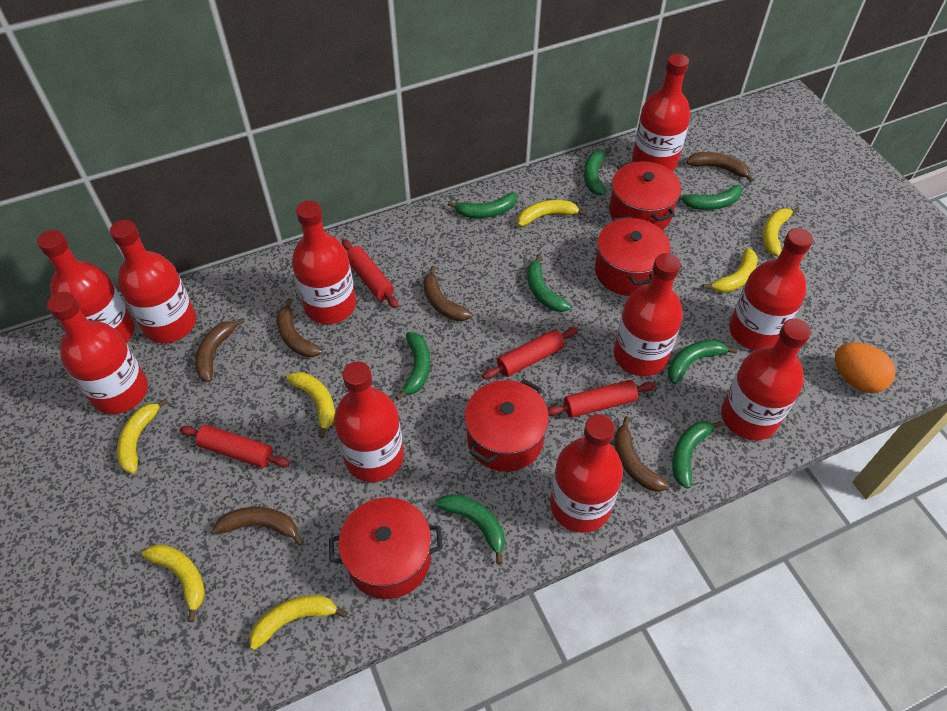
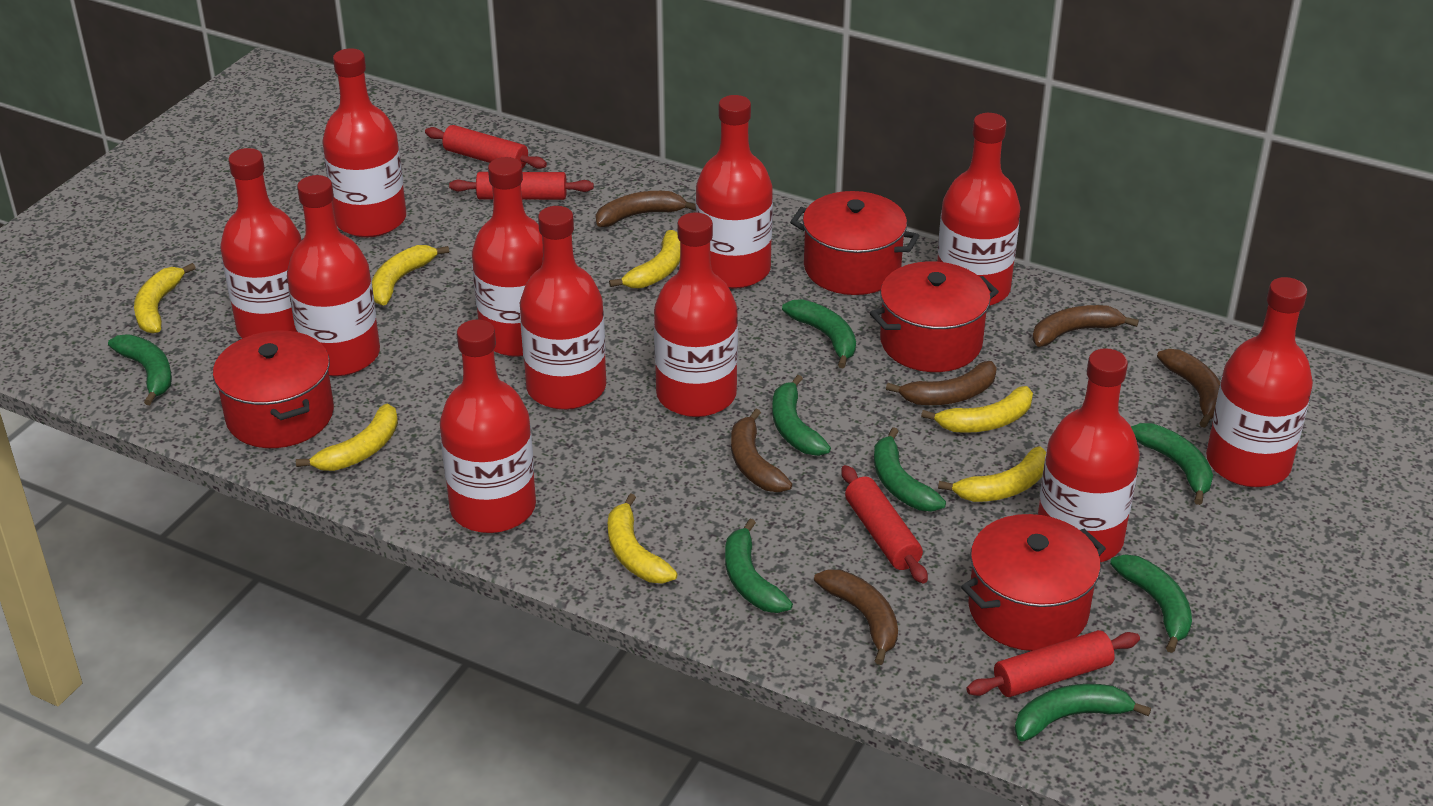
orange egg: 1 -> 0
red bottle: 10 -> 11

